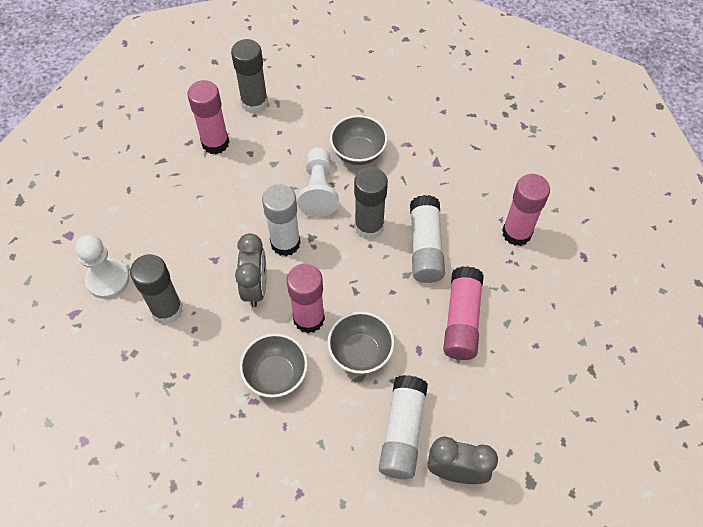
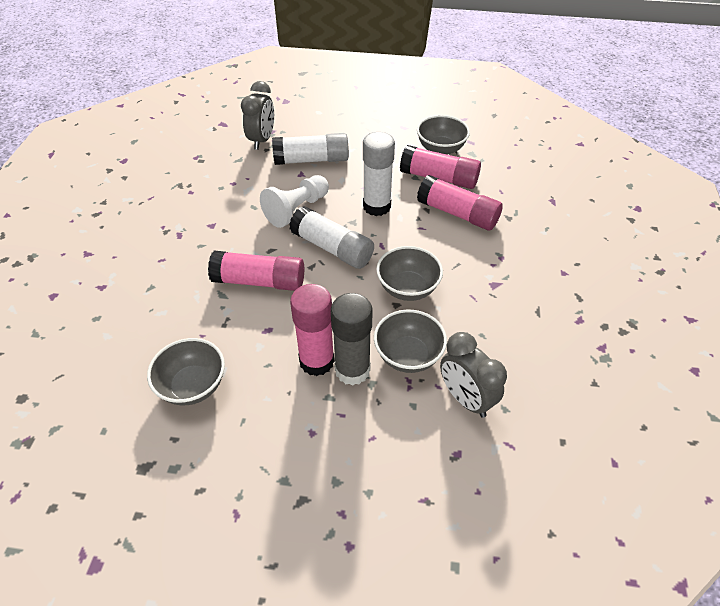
grey bowl: 3 -> 4
grey glue stick: 3 -> 1
white pawn: 2 -> 1

